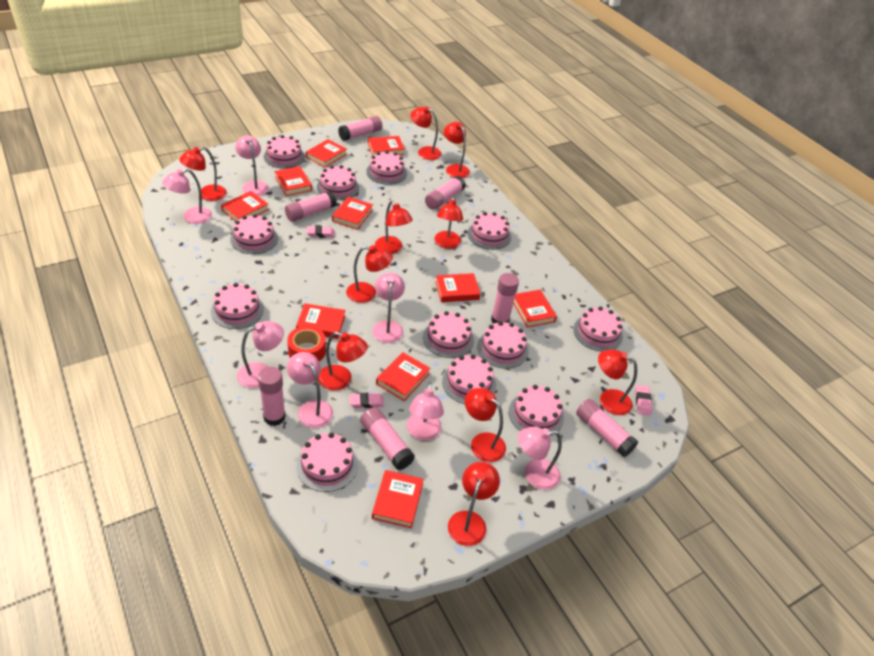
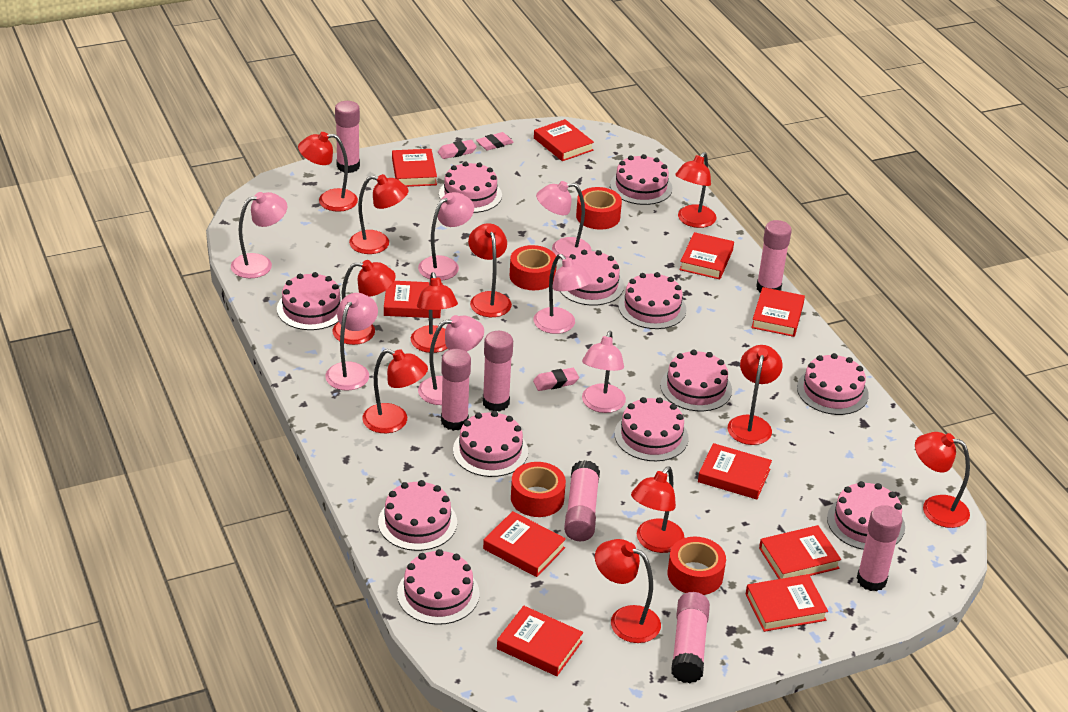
red lamp: 10 -> 11
red tape: 1 -> 4

